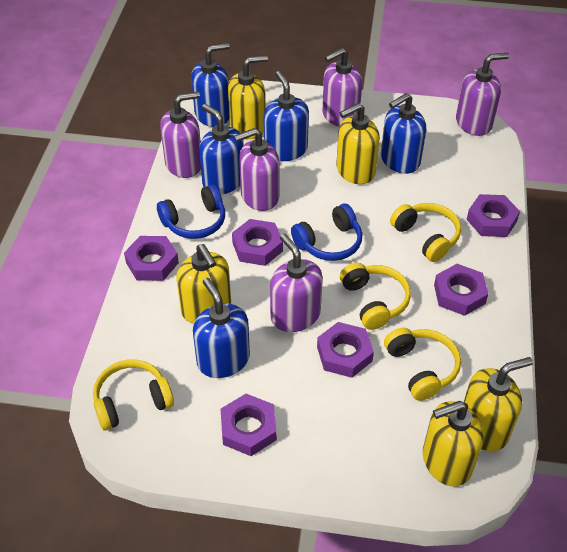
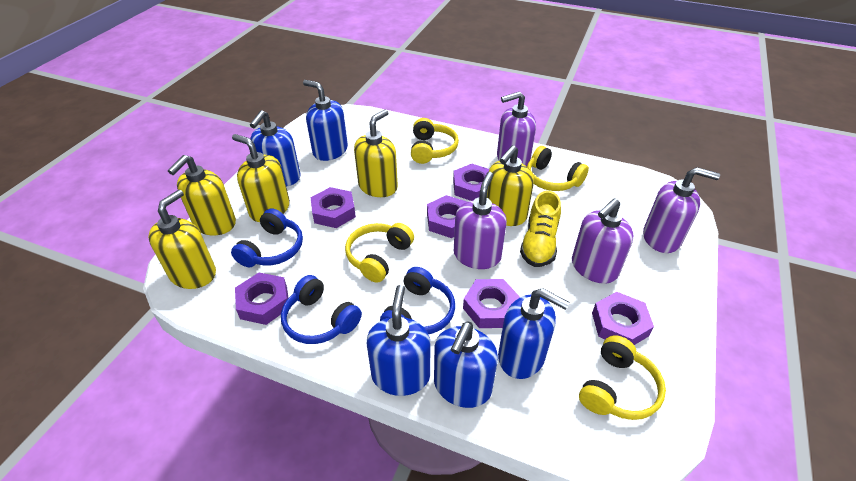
blue headphones: 2 -> 3
purple soap dispenser: 5 -> 4
yellow shoe: 0 -> 1

